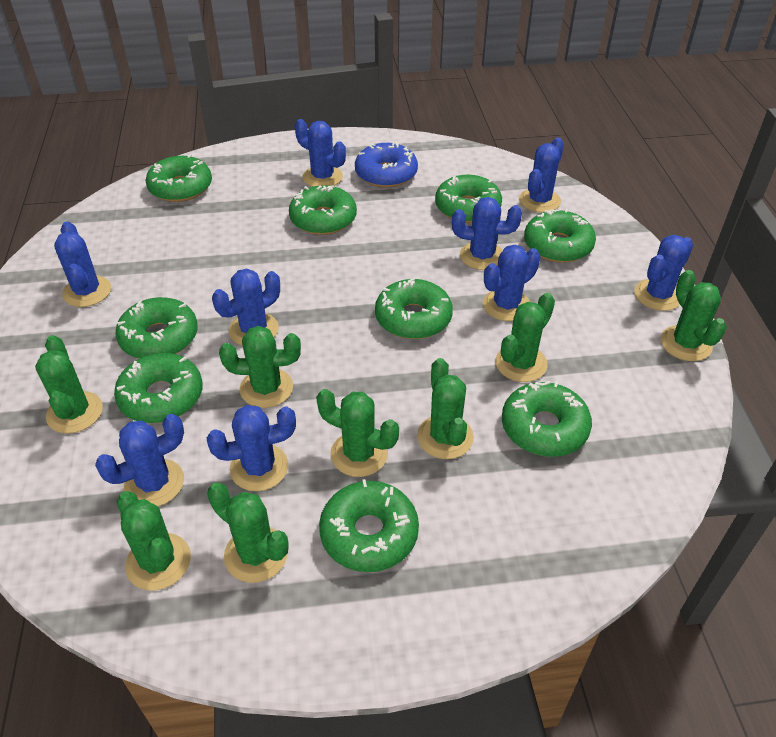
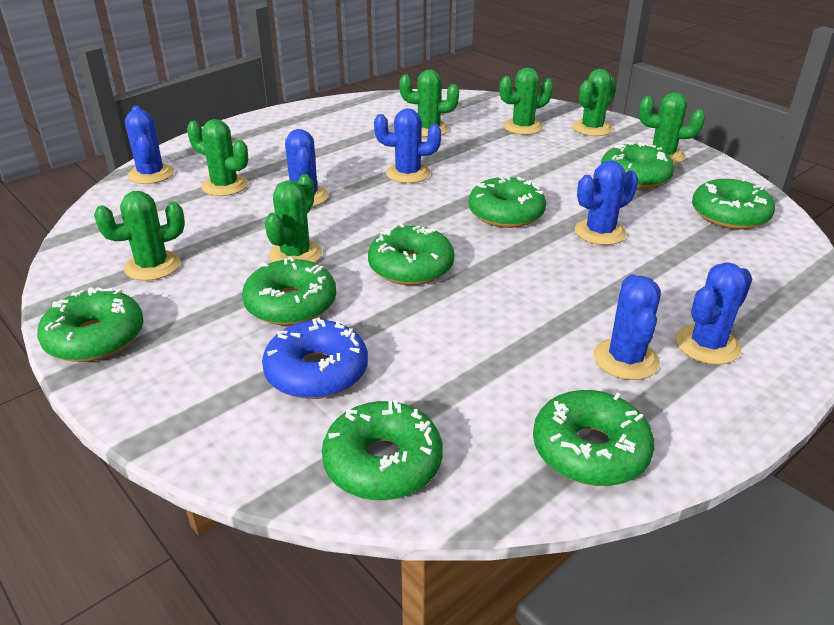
blue cactus: 9 -> 6
green cactus: 8 -> 7
green donut: 9 -> 8

